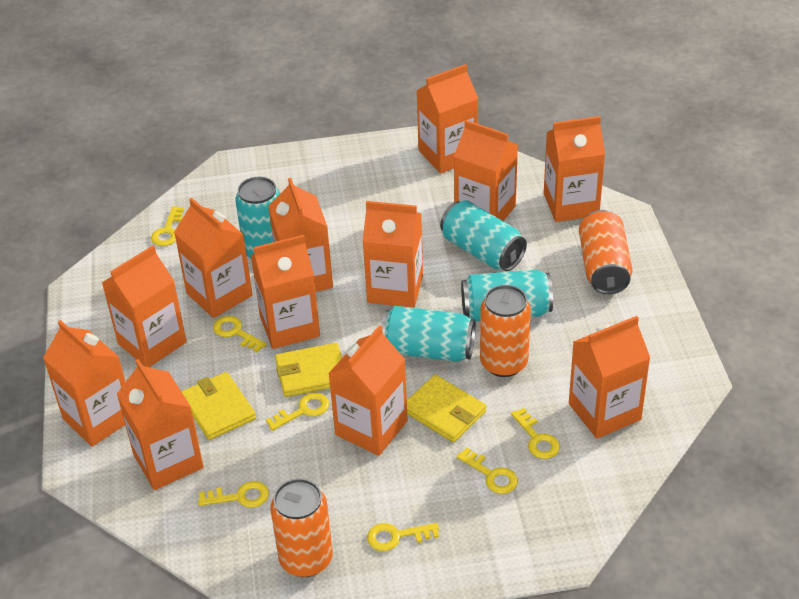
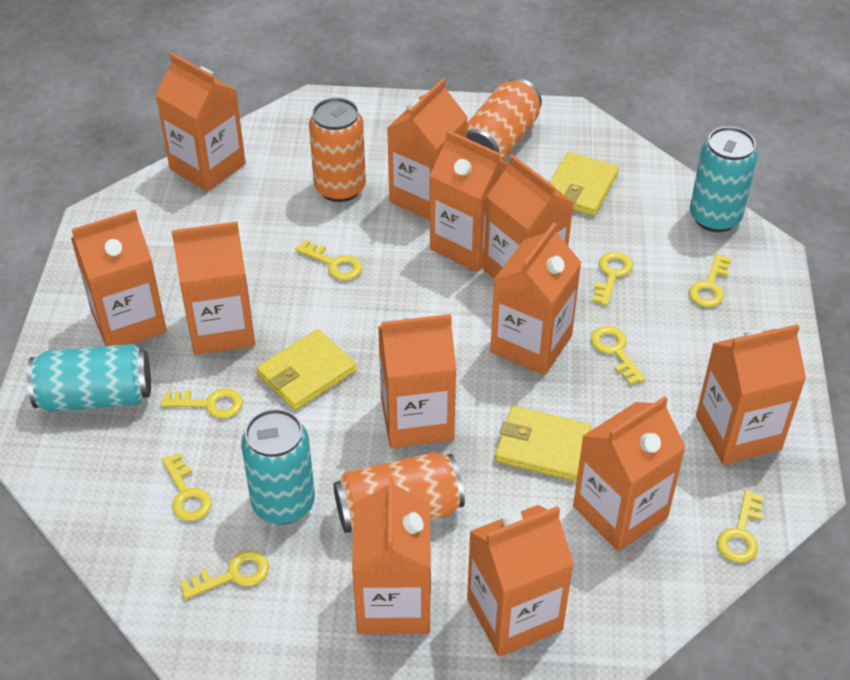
turquoise can: 4 -> 3
yellow key: 7 -> 8

